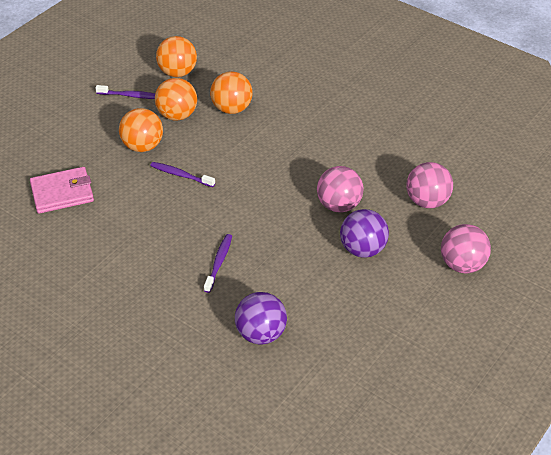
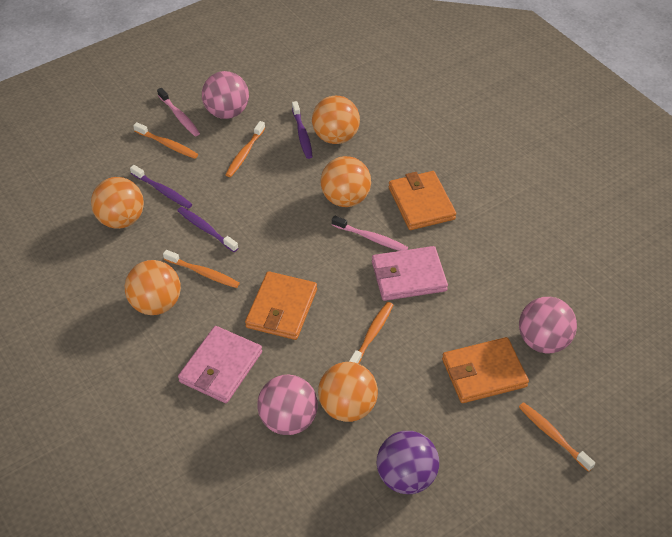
orange ball: 4 -> 5
orange toothbrush: 0 -> 5
orange wallet: 0 -> 3
pink toothbrush: 0 -> 2
pink wallet: 1 -> 2
purple ball: 2 -> 1

